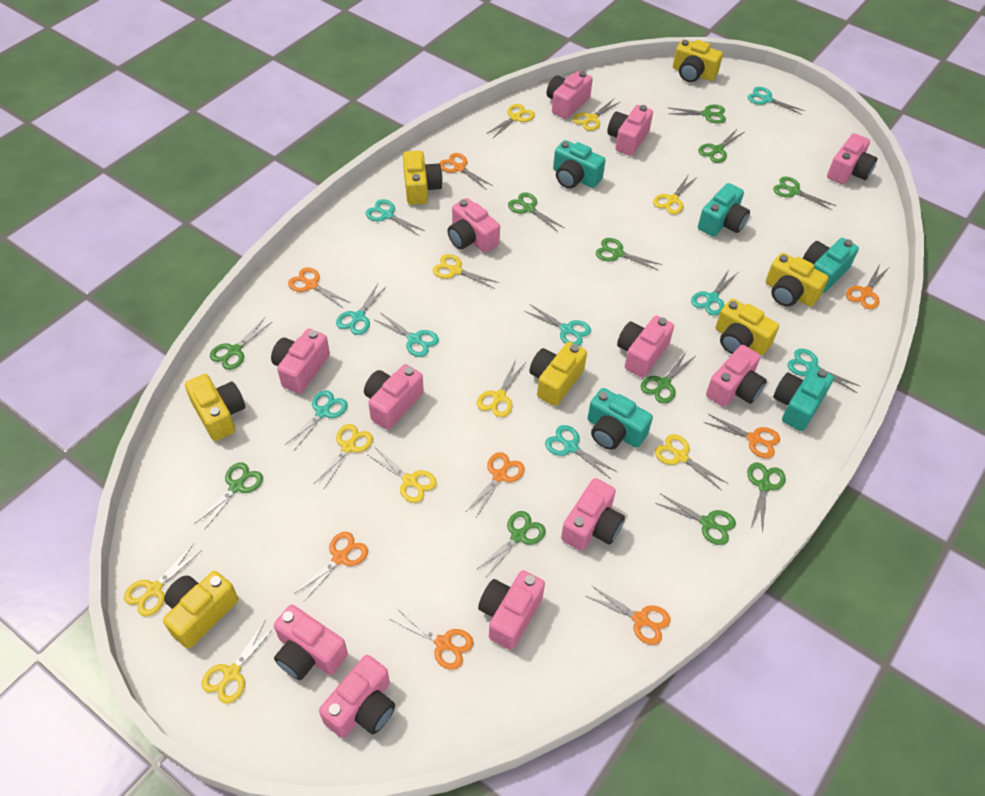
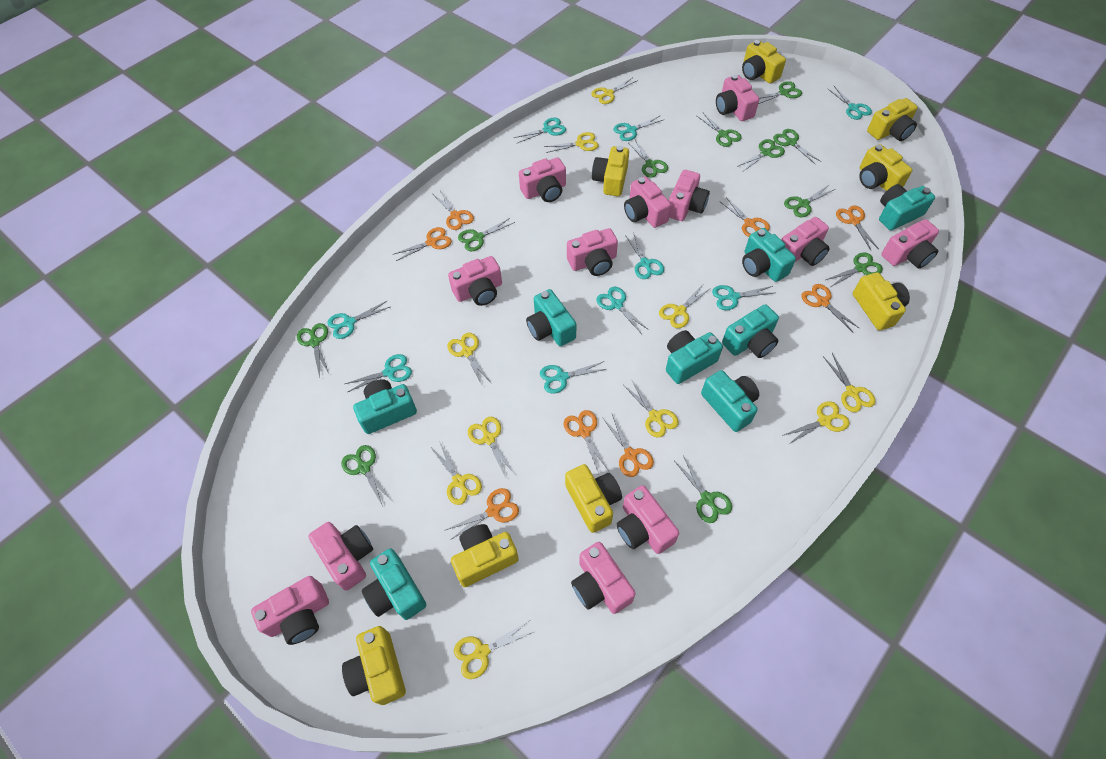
turquoise camera: 5 -> 8
yellow camera: 7 -> 8

